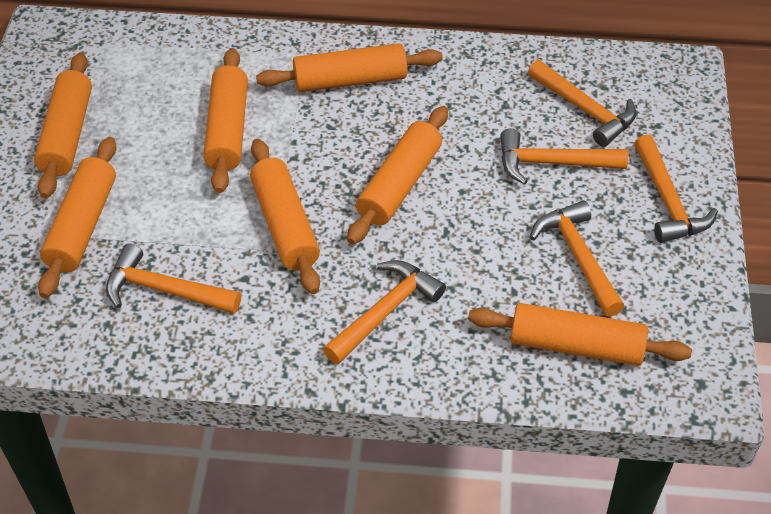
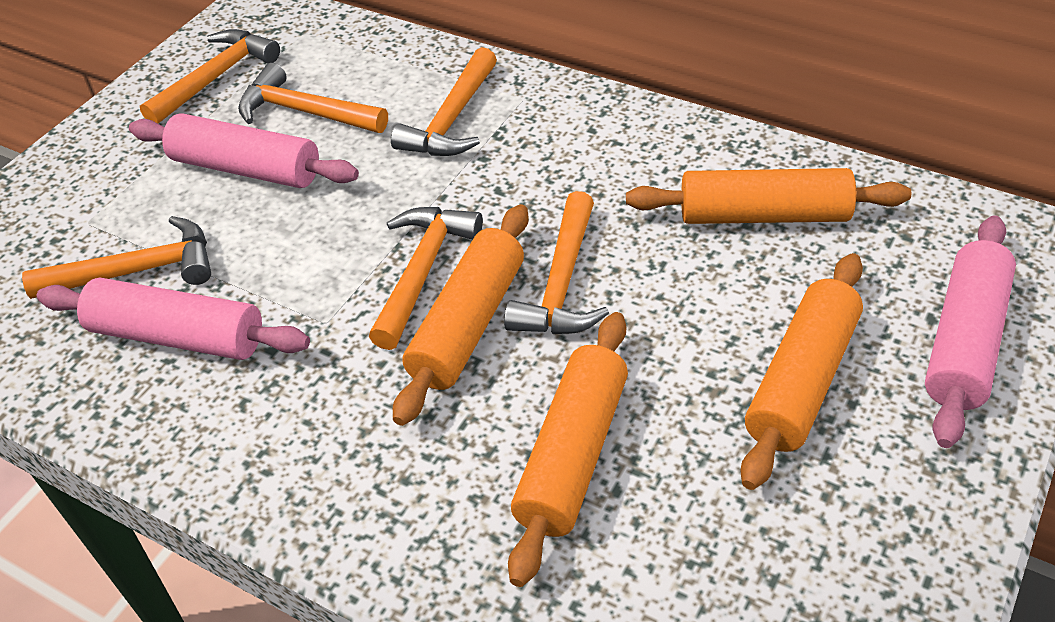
orange rolling pin: 7 -> 4
pink rolling pin: 0 -> 3

